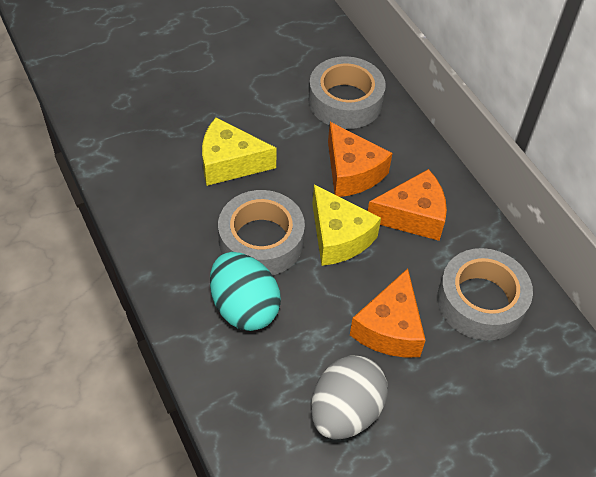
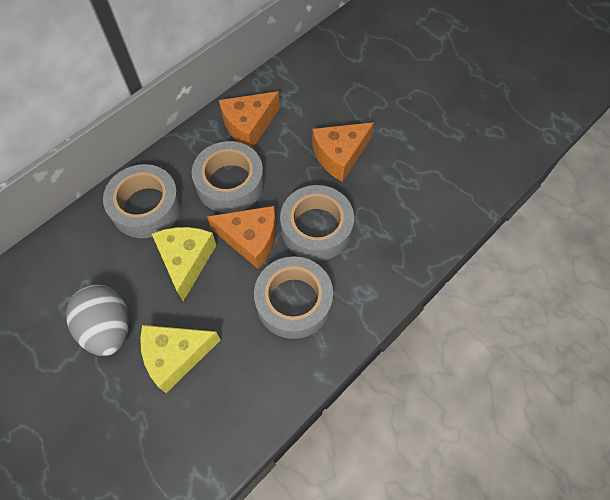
grey tape: 3 -> 4
turquoise egg: 1 -> 0

